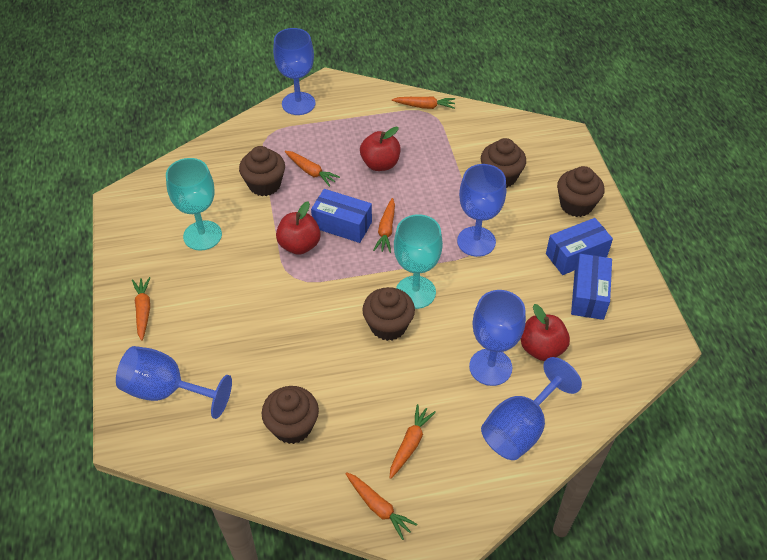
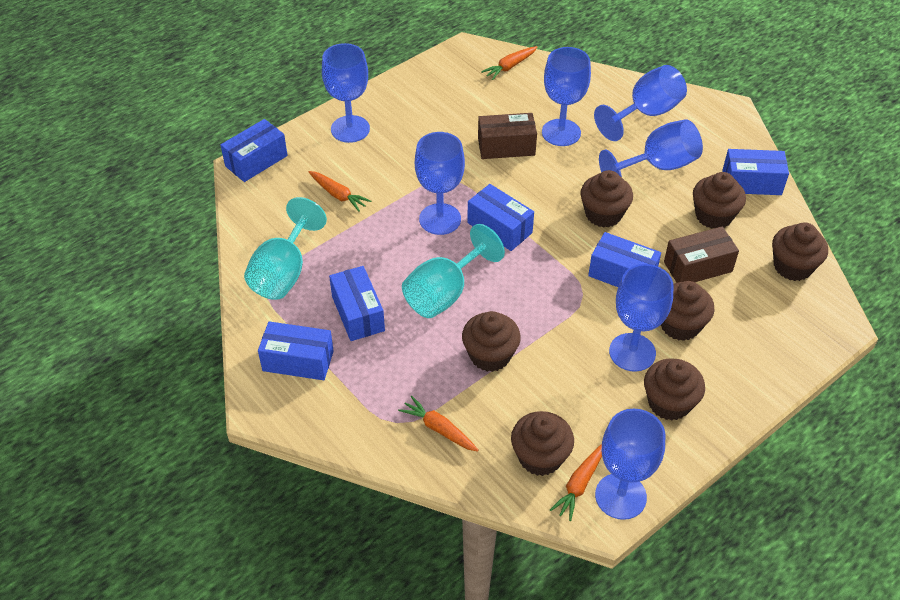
blue box: 3 -> 6
blue goblet: 5 -> 7
brown box: 0 -> 2
brown cupcake: 5 -> 7
orange carrot: 6 -> 4
red apple: 3 -> 0

